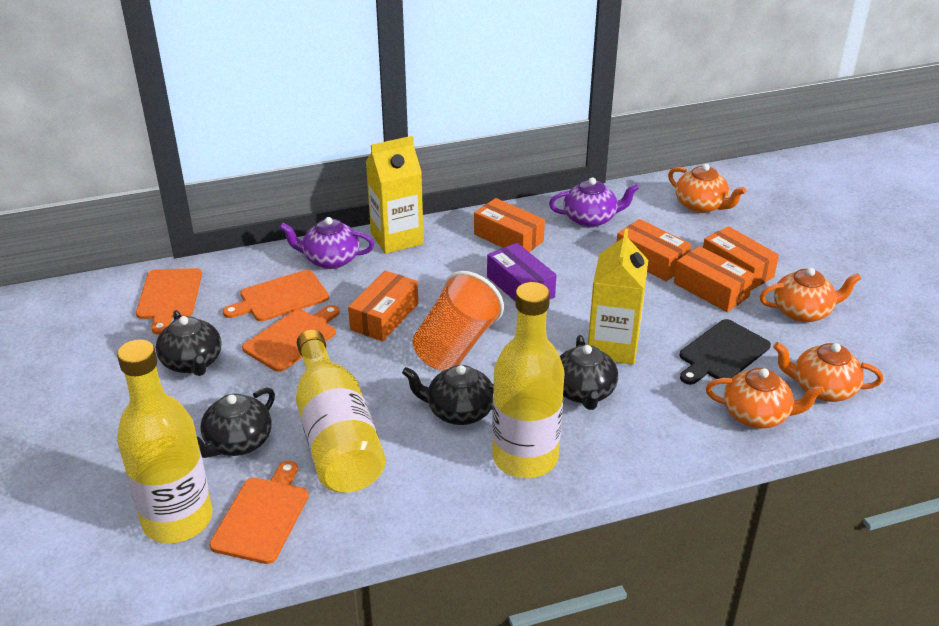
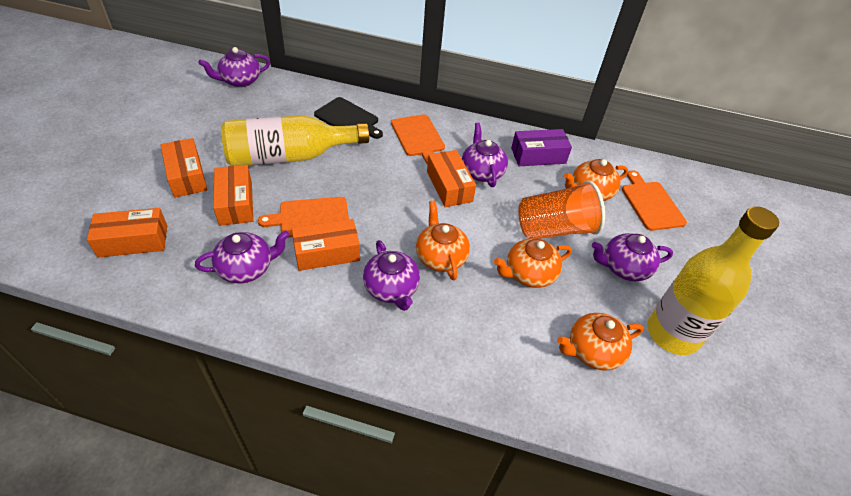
black teapot: 4 -> 0
orange cutting board: 4 -> 3
purple teapot: 2 -> 5
yellow bottle: 3 -> 2
yellow carton: 2 -> 0

